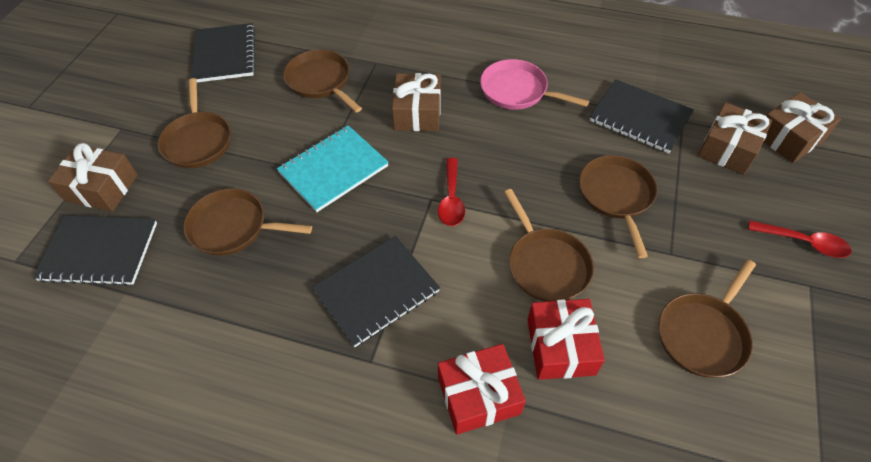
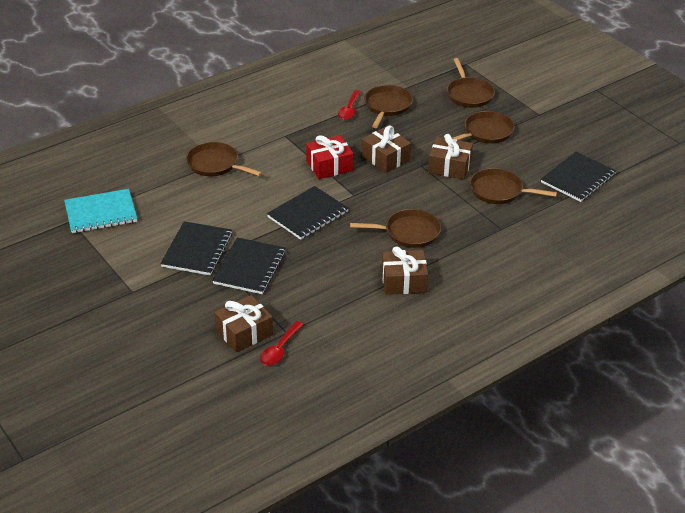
pink pan: 1 -> 0
red gift: 2 -> 1

